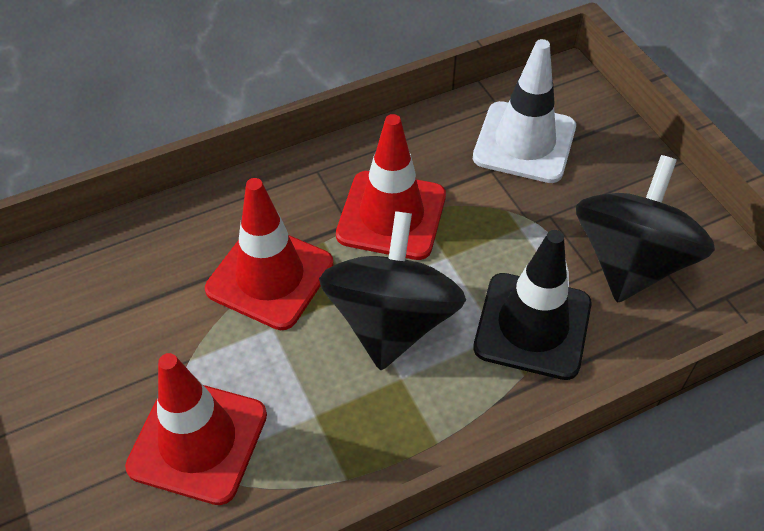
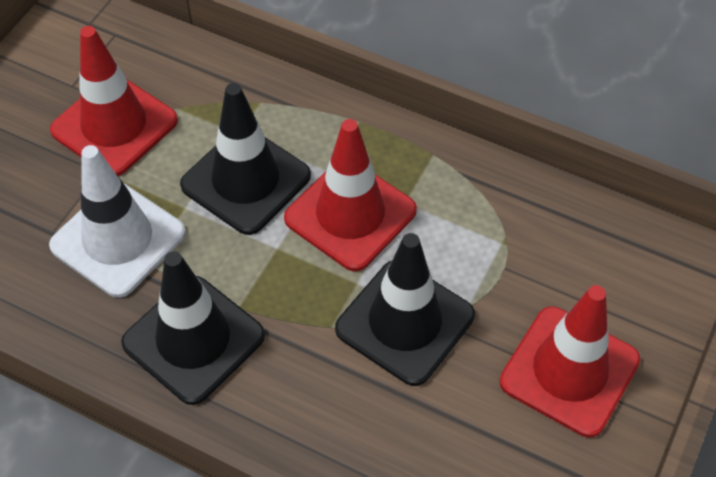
black spinning top: 2 -> 0
black traffic cone: 1 -> 3

